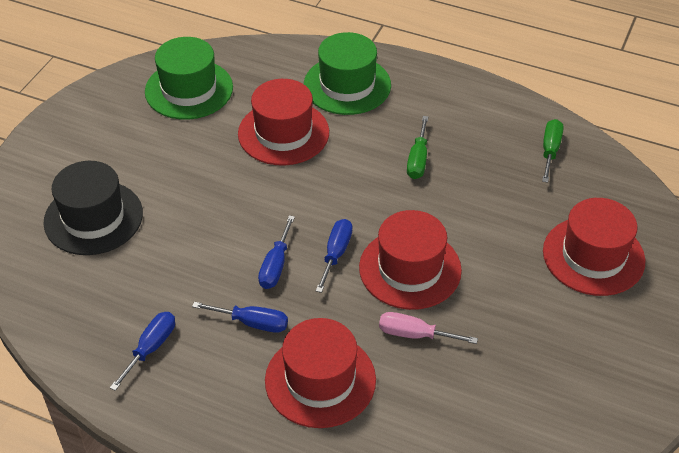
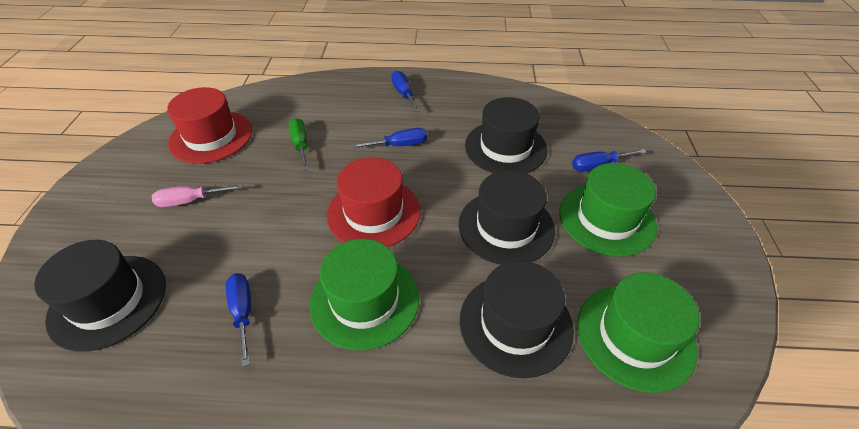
black hat: 1 -> 4
green hat: 2 -> 3
green screwdriver: 2 -> 1
red hat: 4 -> 2

